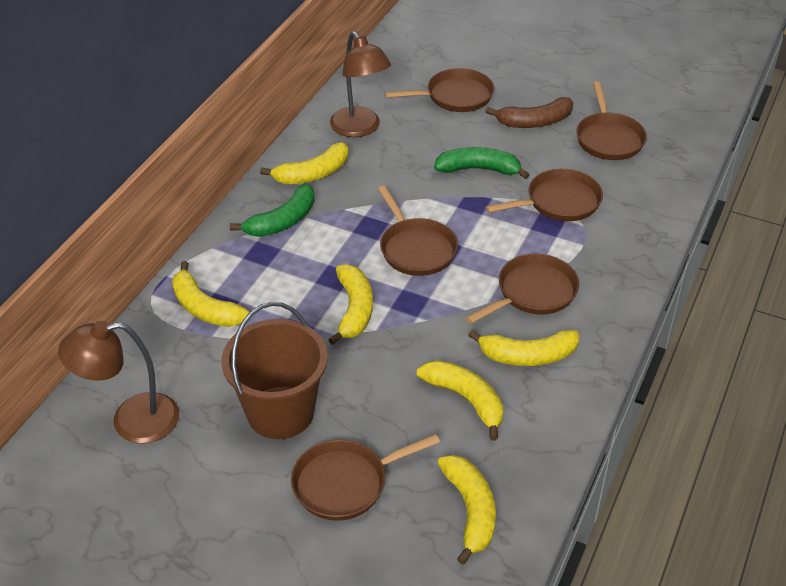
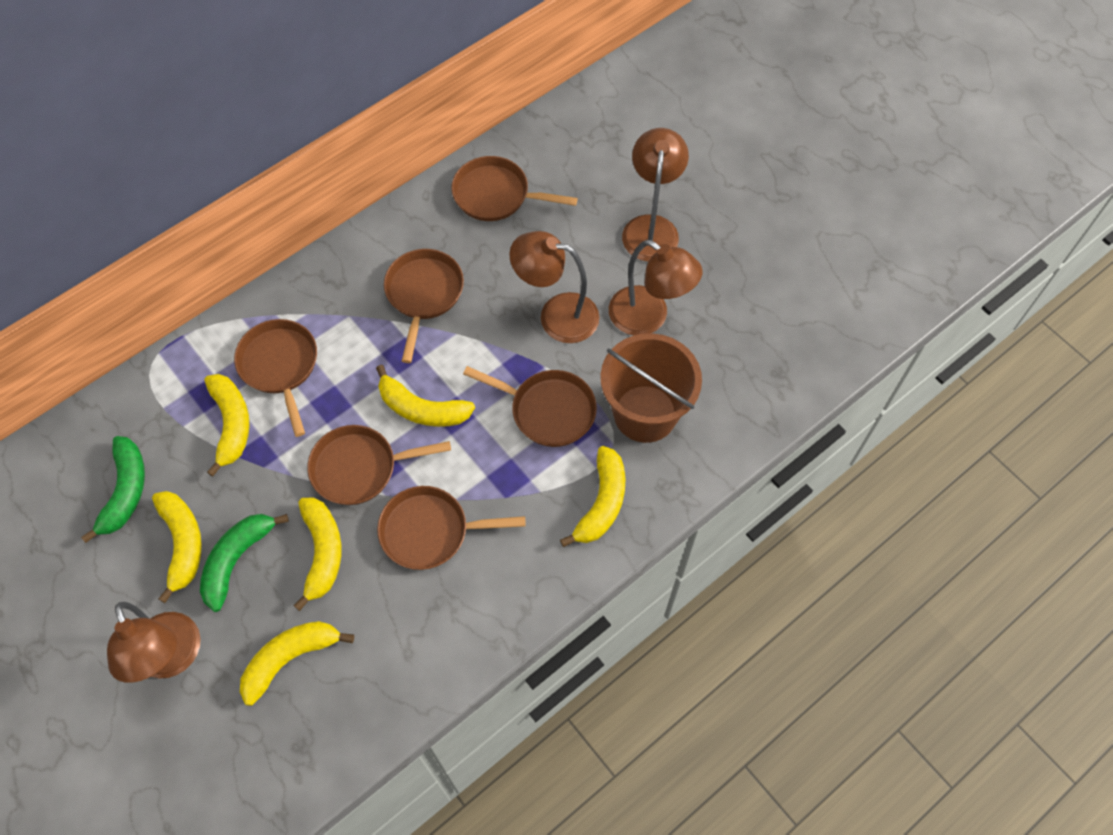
brown banana: 1 -> 0
brown lamp: 2 -> 4

